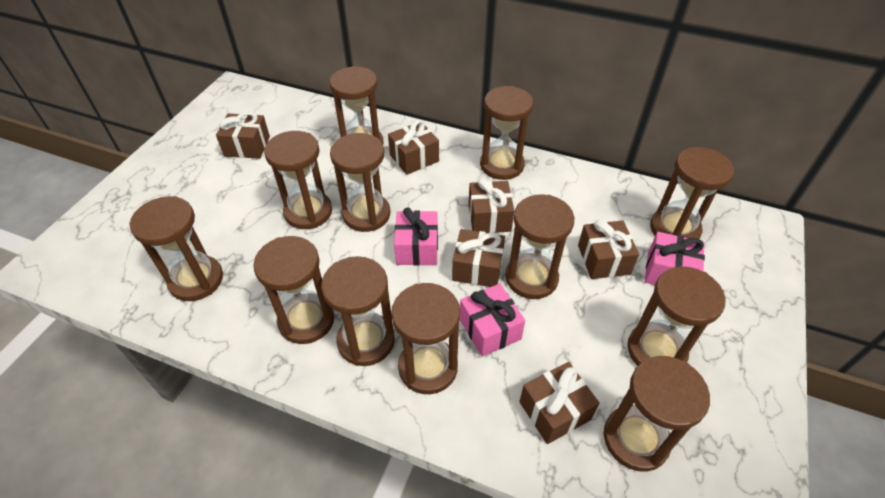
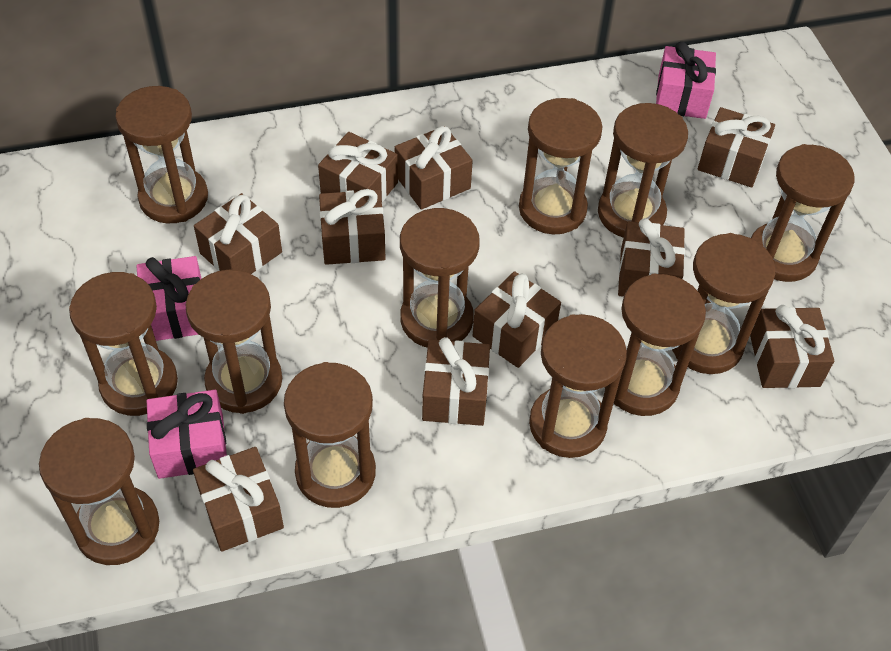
brown gift: 6 -> 10

